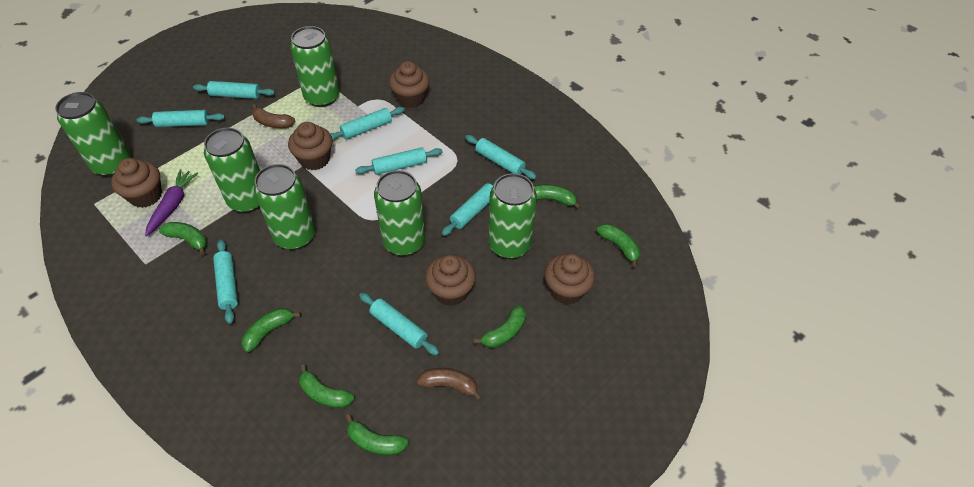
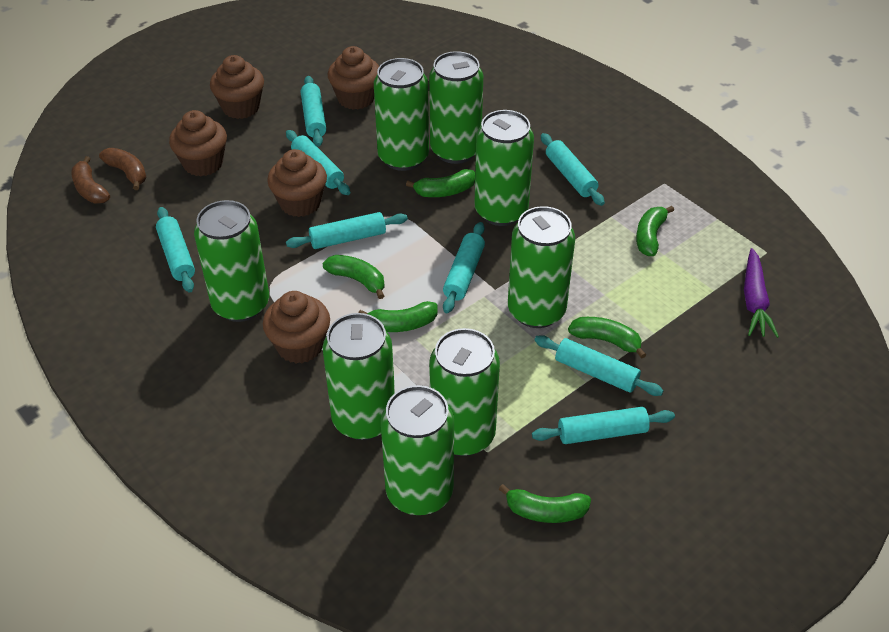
green banana: 7 -> 6
green can: 6 -> 8

